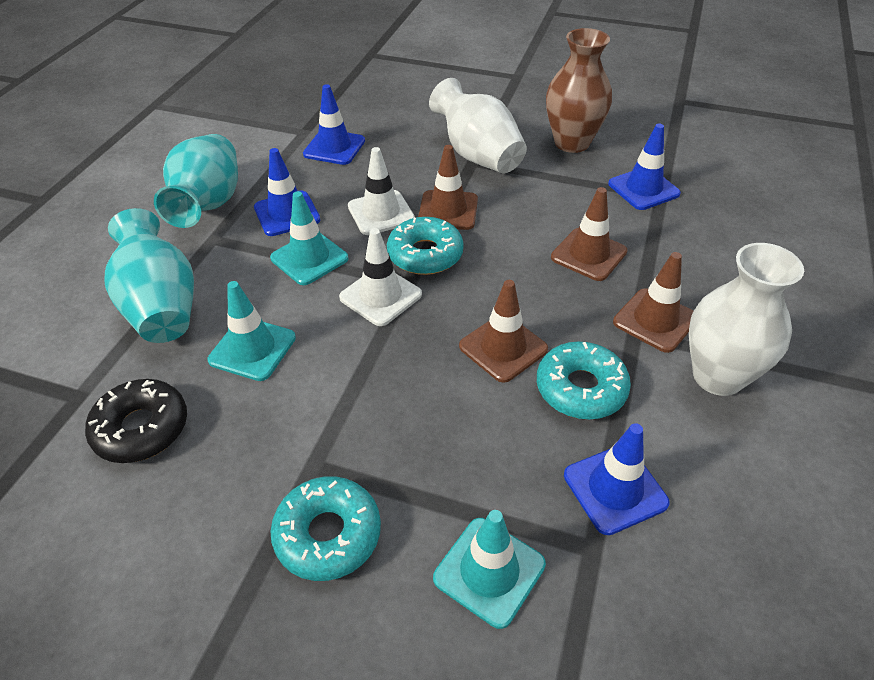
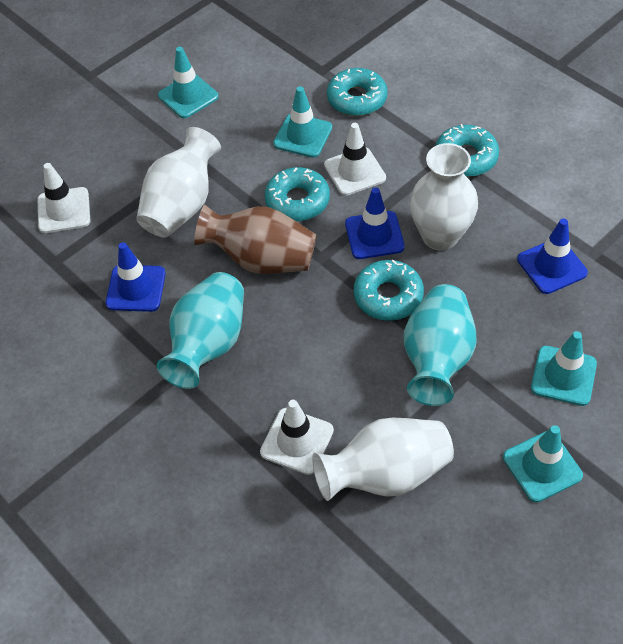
black donut: 1 -> 0
blue traffic cone: 4 -> 3
brown traffic cone: 4 -> 0
turquoise donut: 3 -> 4
turquoise traffic cone: 3 -> 4
white traffic cone: 2 -> 3
white vase: 2 -> 3

